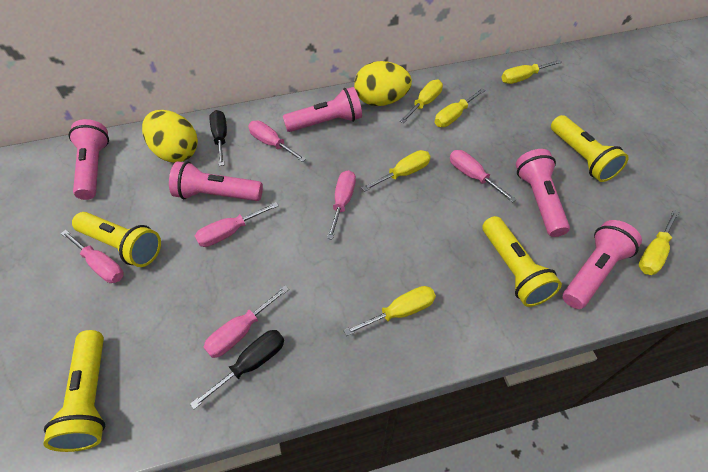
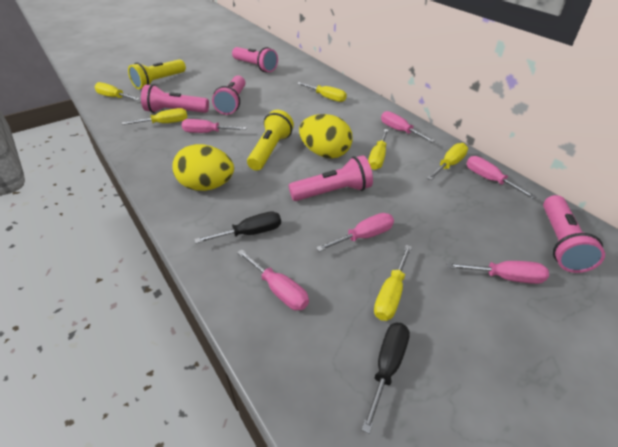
yellow flashlight: 4 -> 2

